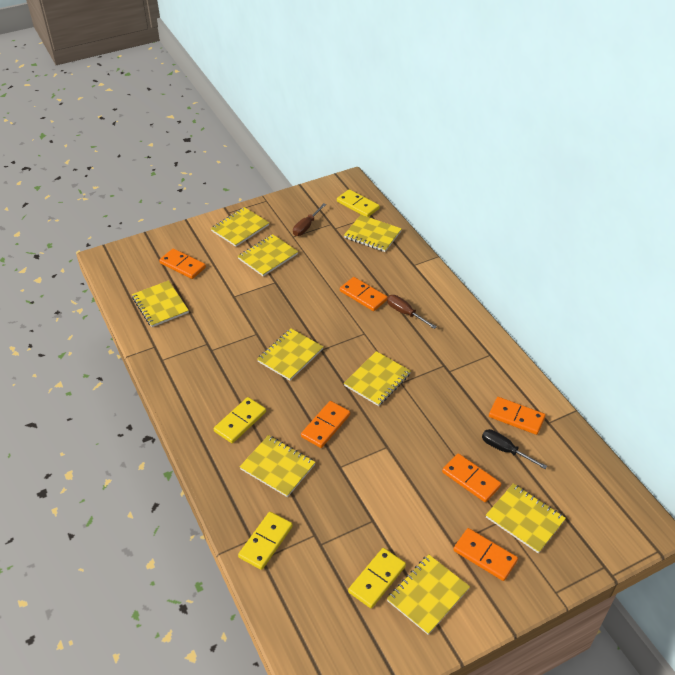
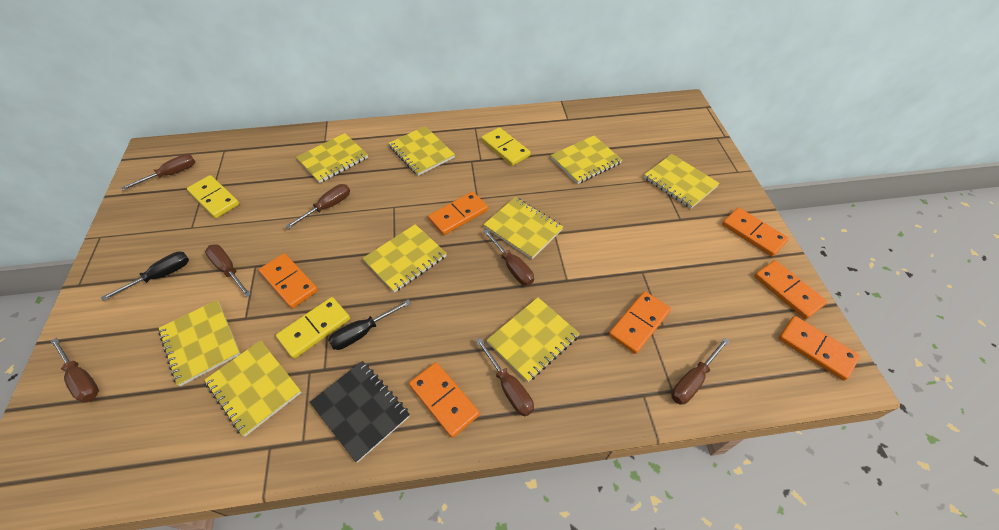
black notebook: 0 -> 1
black screwdriver: 1 -> 2
brown screwdriver: 2 -> 7
orange domino: 6 -> 7
yellow domino: 4 -> 3

